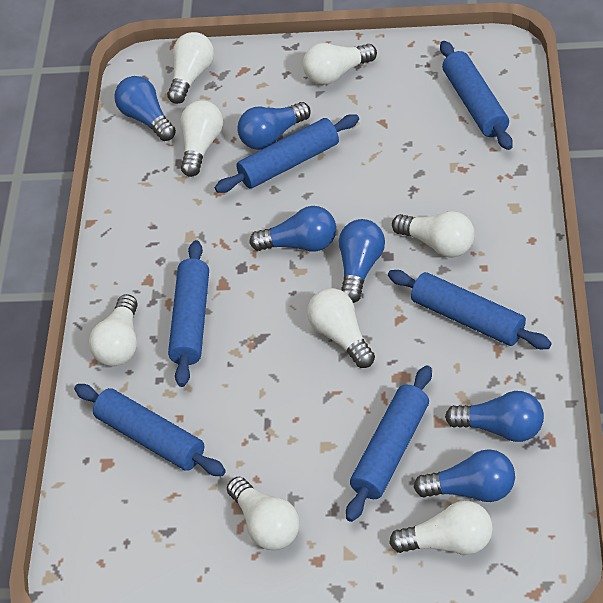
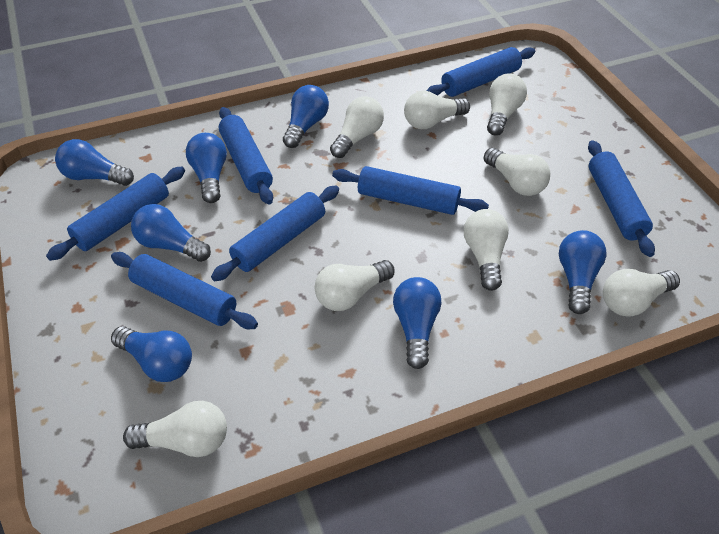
blue light bulb: 6 -> 7
blue rolling pin: 6 -> 7

